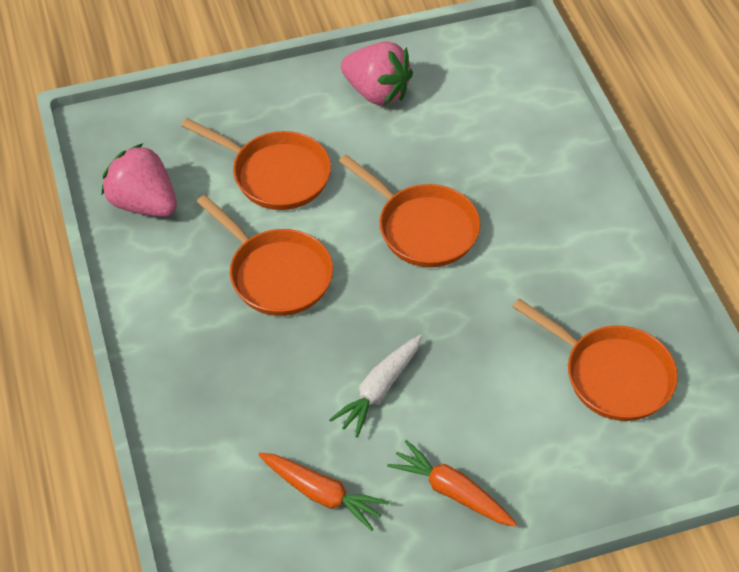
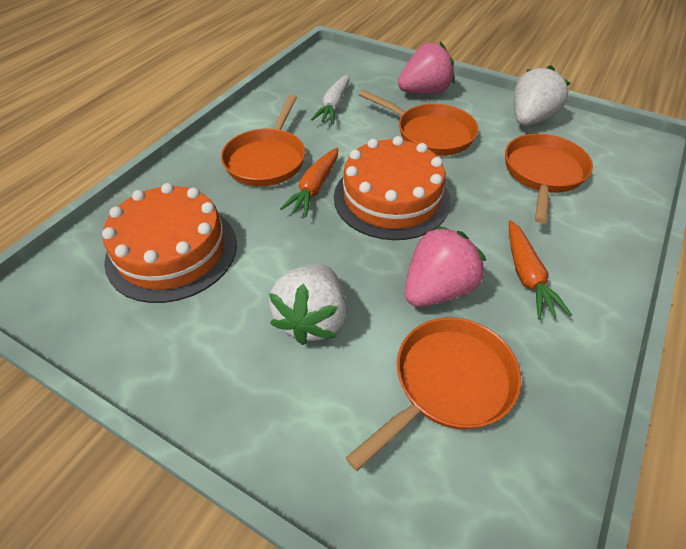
orange cake: 0 -> 2
white strawberry: 0 -> 2

